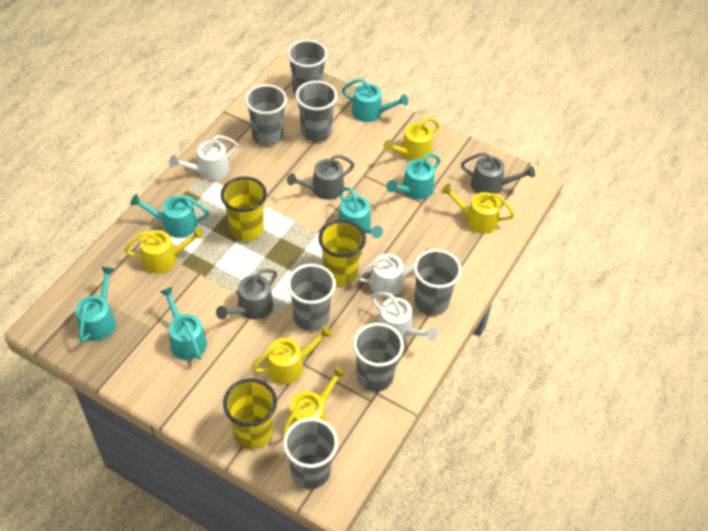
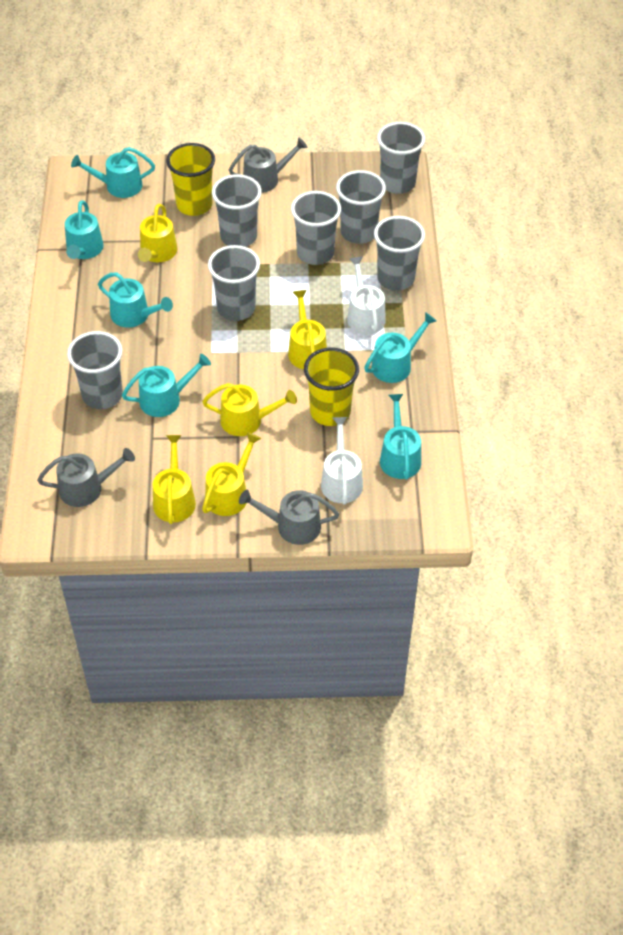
white watering can: 3 -> 2
yellow cup: 3 -> 2

